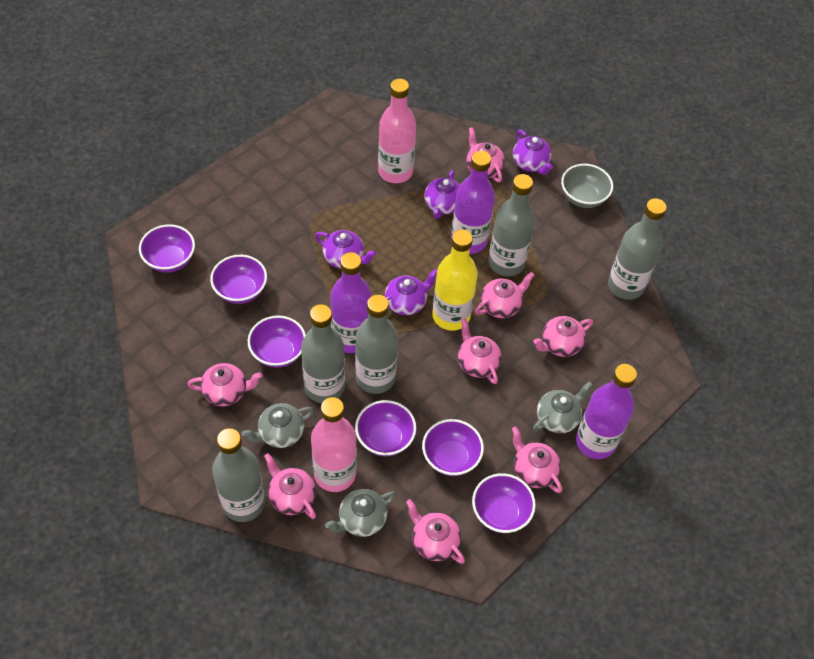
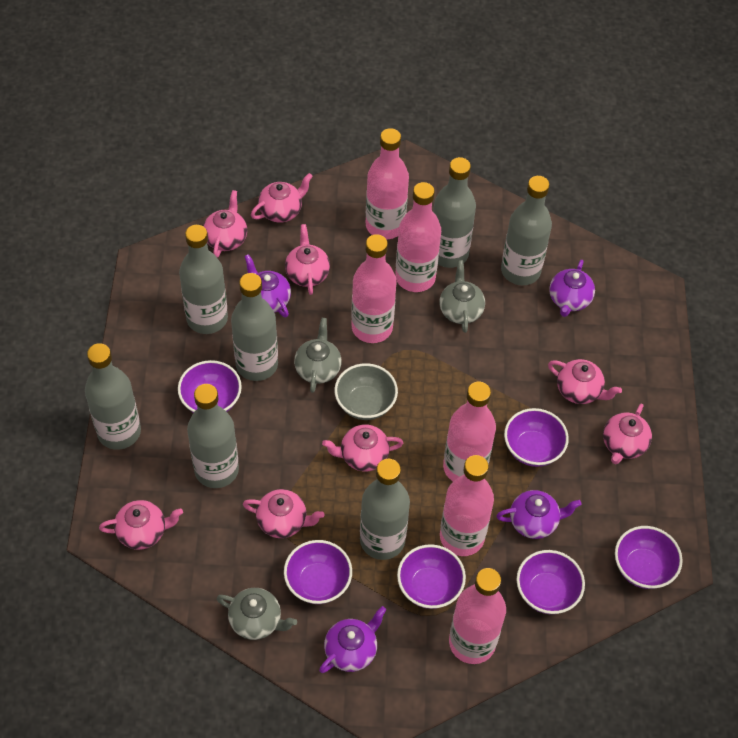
grey bottle: 5 -> 7
pink bottle: 2 -> 6
purple bottle: 3 -> 0
yellow bottle: 1 -> 0

